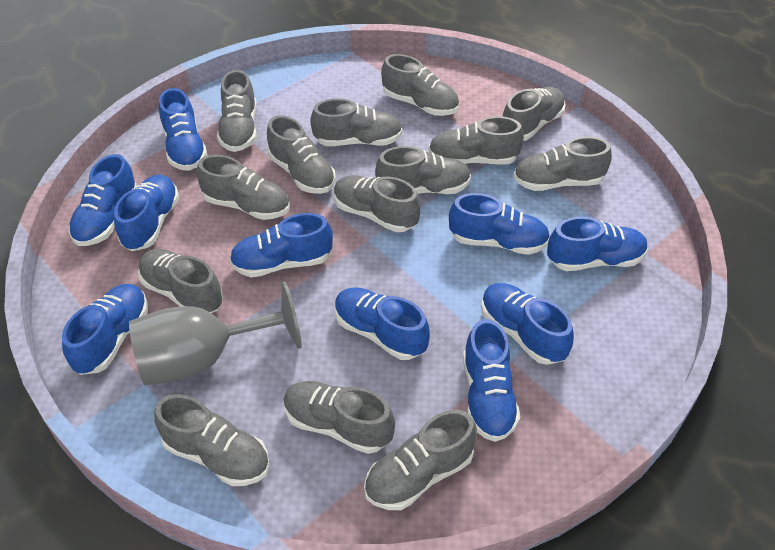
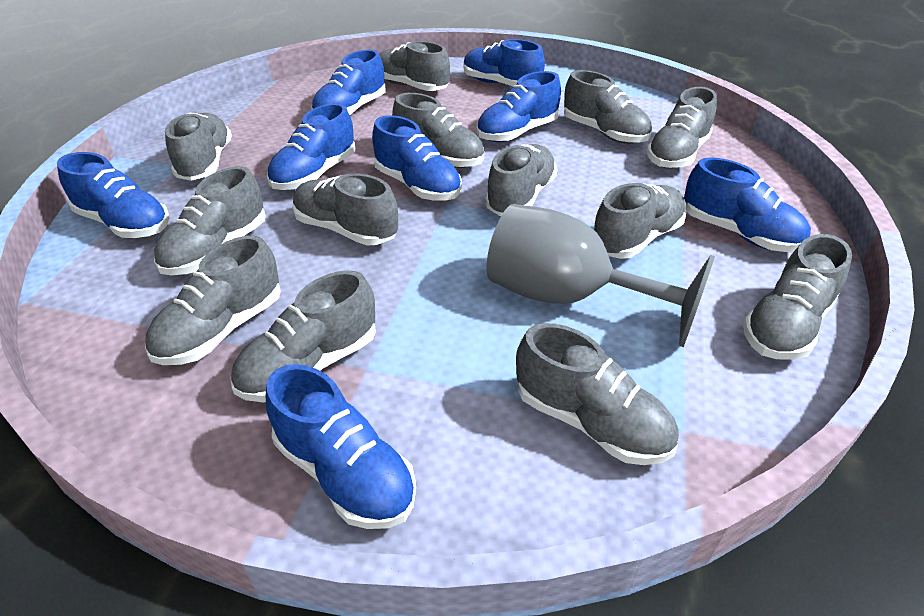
blue shoe: 10 -> 8
grey shoe: 14 -> 13

